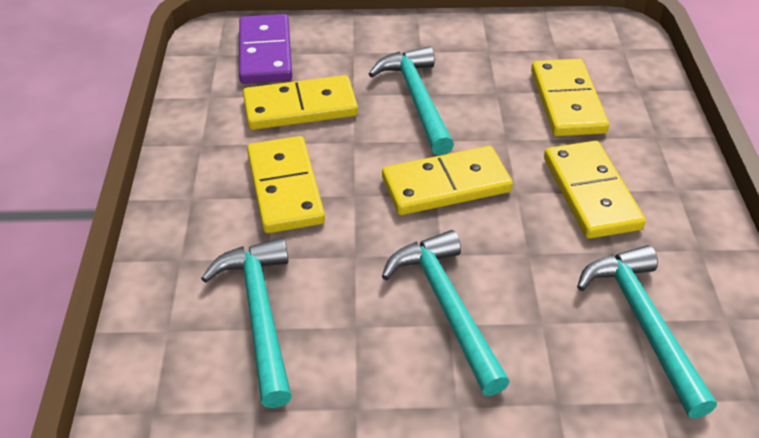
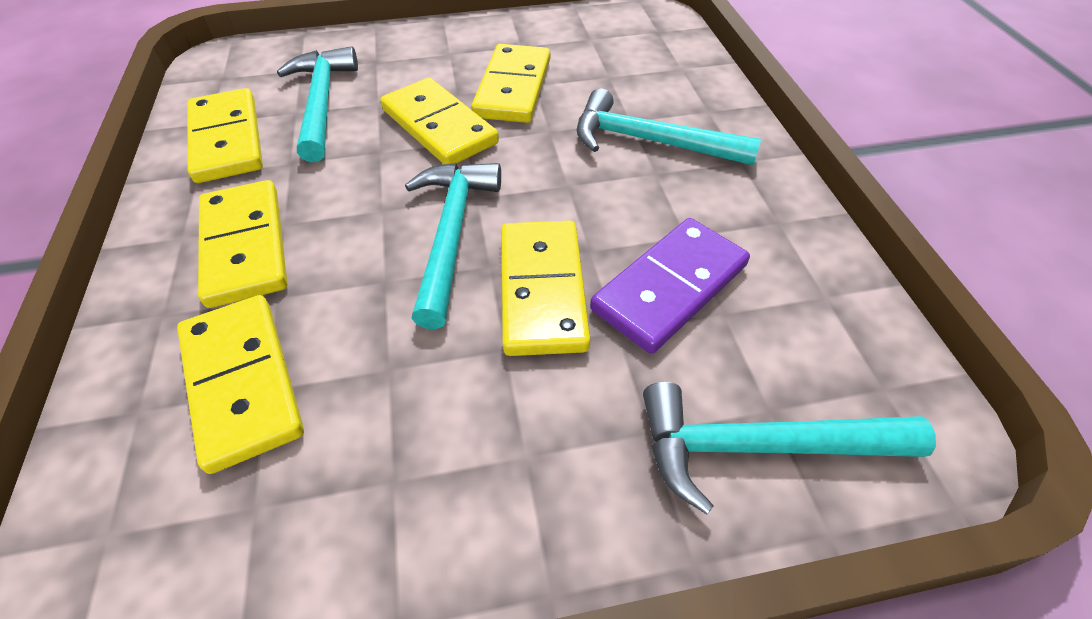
yellow domino: 5 -> 6

